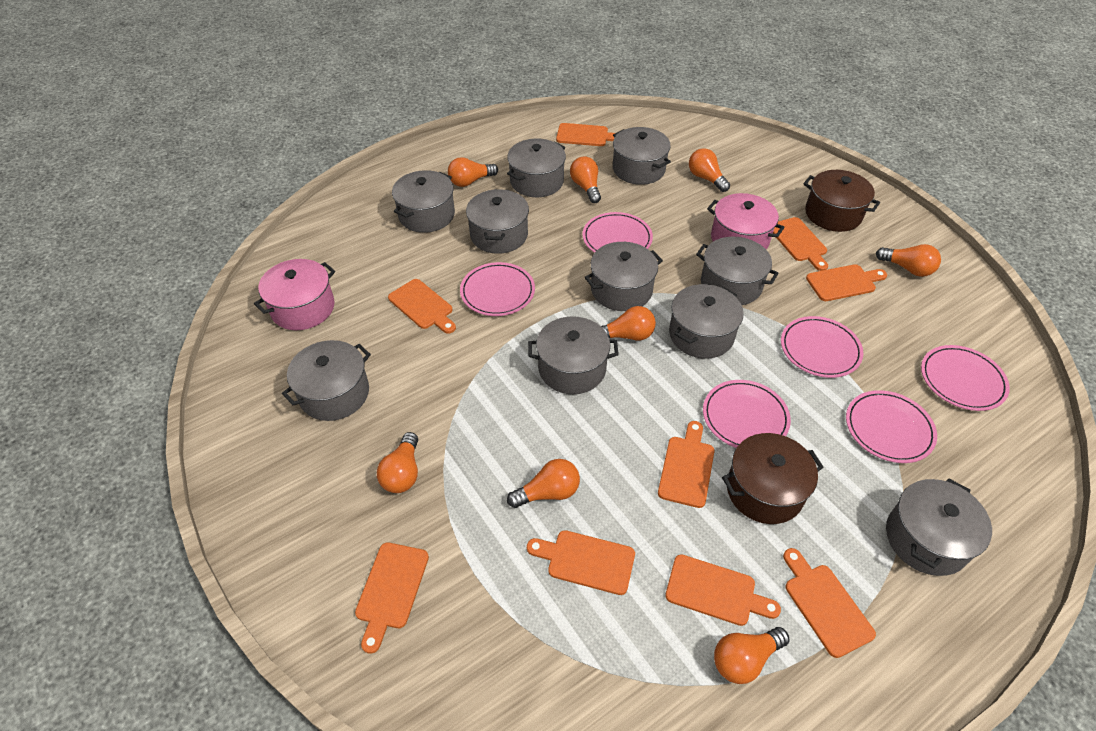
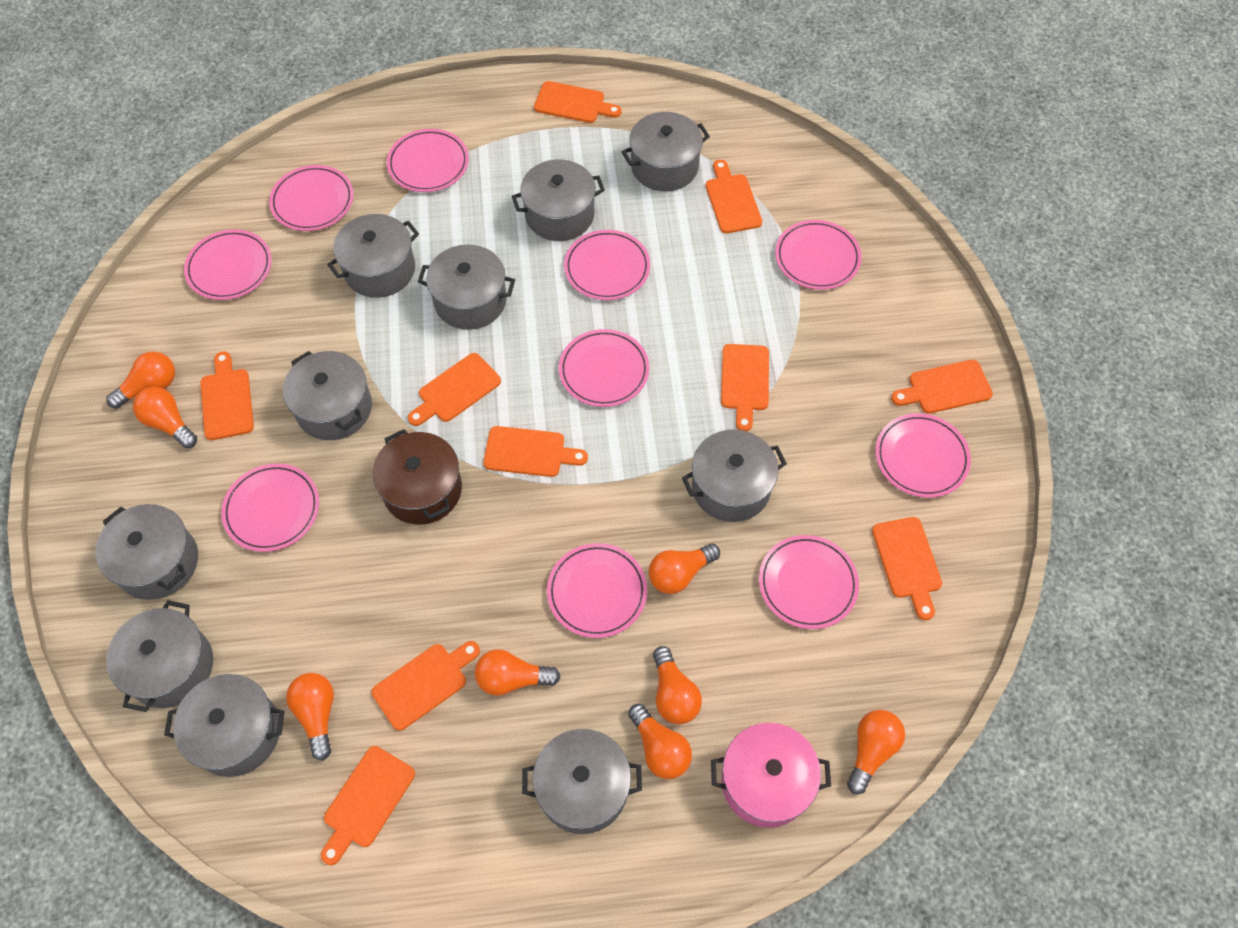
brown pot: 2 -> 1
orange cutting board: 9 -> 10
pink plate: 6 -> 10
pink pot: 2 -> 1

